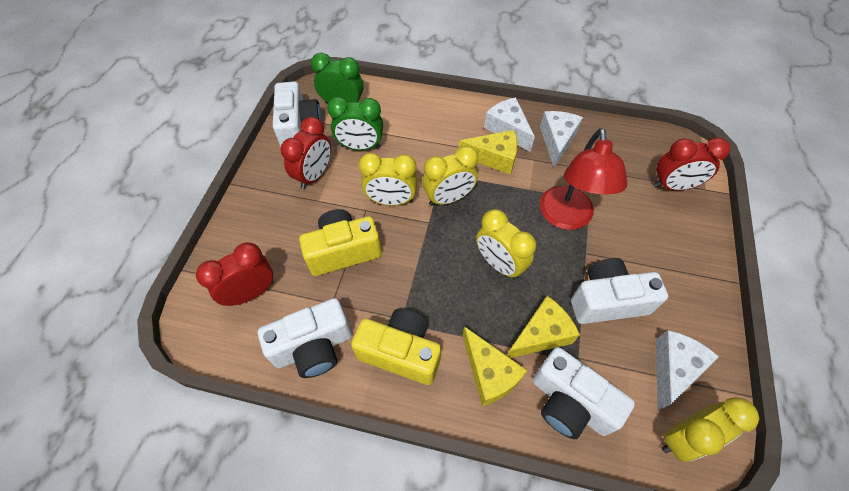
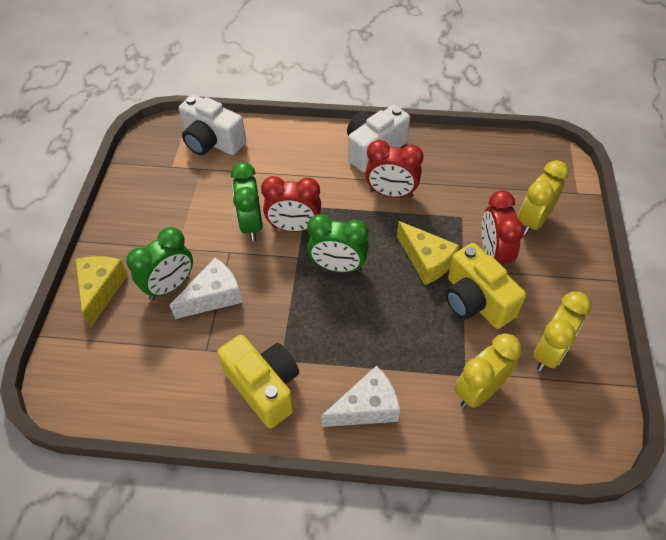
green clock: 2 -> 3
red lamp: 1 -> 0
white camera: 4 -> 2
white cheese: 3 -> 2
yellow cheese: 3 -> 2
yellow clock: 4 -> 3

